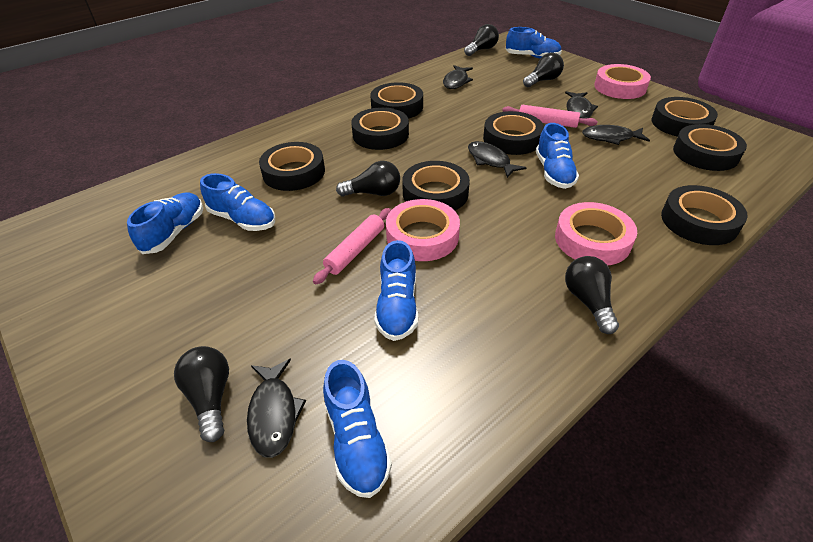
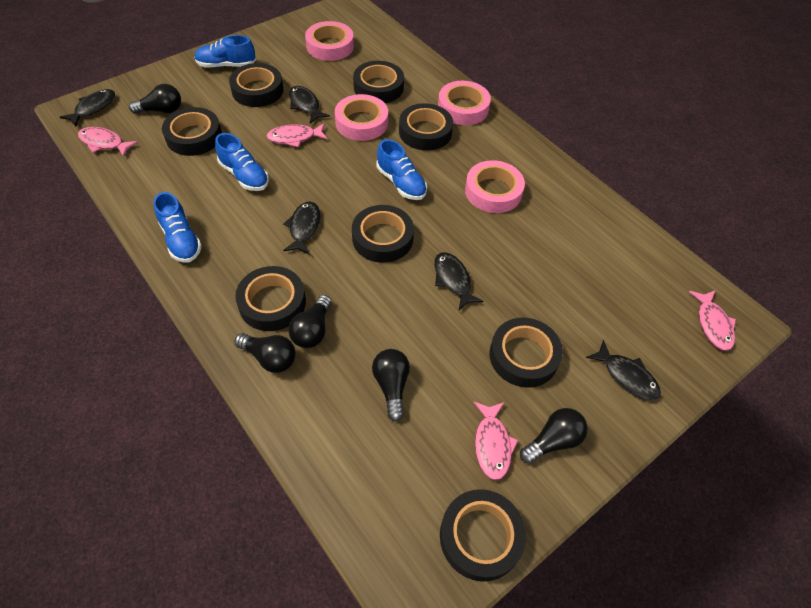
blue shoe: 6 -> 4
pink fish: 0 -> 4
pink rolling pin: 2 -> 0
pink tape: 3 -> 4

